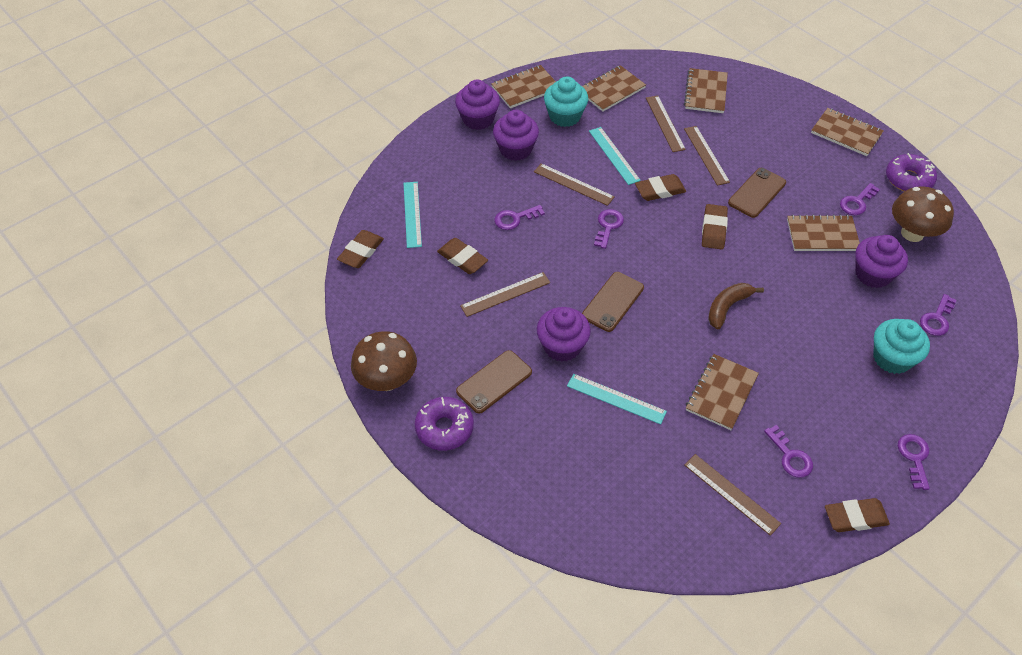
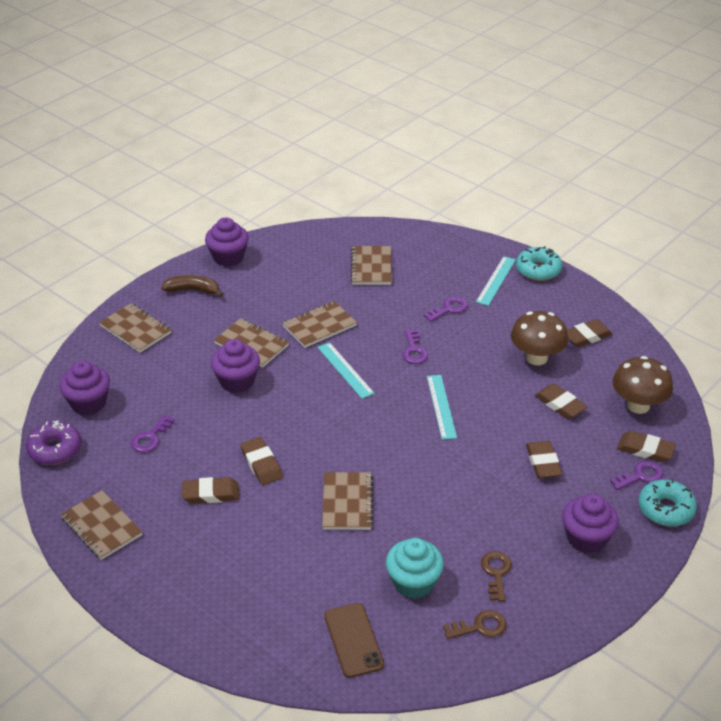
brown eraser: 5 -> 6
brown key: 0 -> 2
brown phone: 3 -> 1
brown ruler: 5 -> 0
purple donut: 2 -> 1
purple key: 6 -> 4
turquoise cupcake: 2 -> 1
turquoise donut: 0 -> 2

